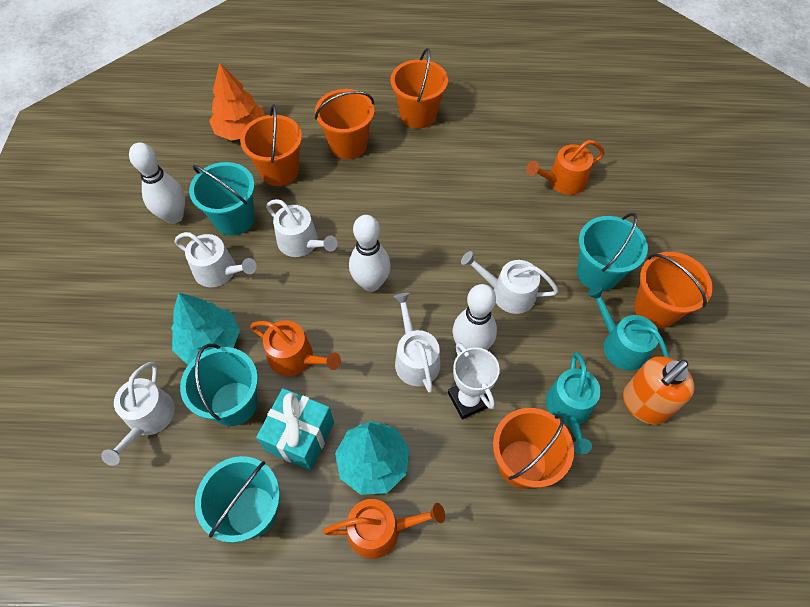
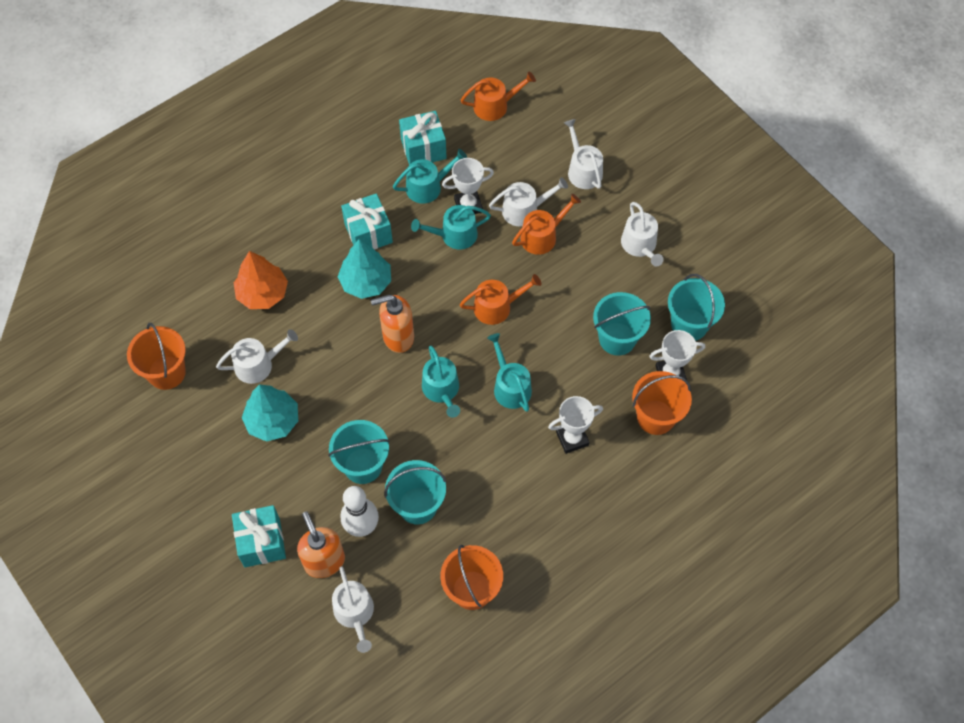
orange bucket: 5 -> 3
orange soap dispenser: 1 -> 2
turquoise gift: 1 -> 3
turquoise watering can: 2 -> 4
white bowling pin: 3 -> 1
white trophy: 1 -> 3

